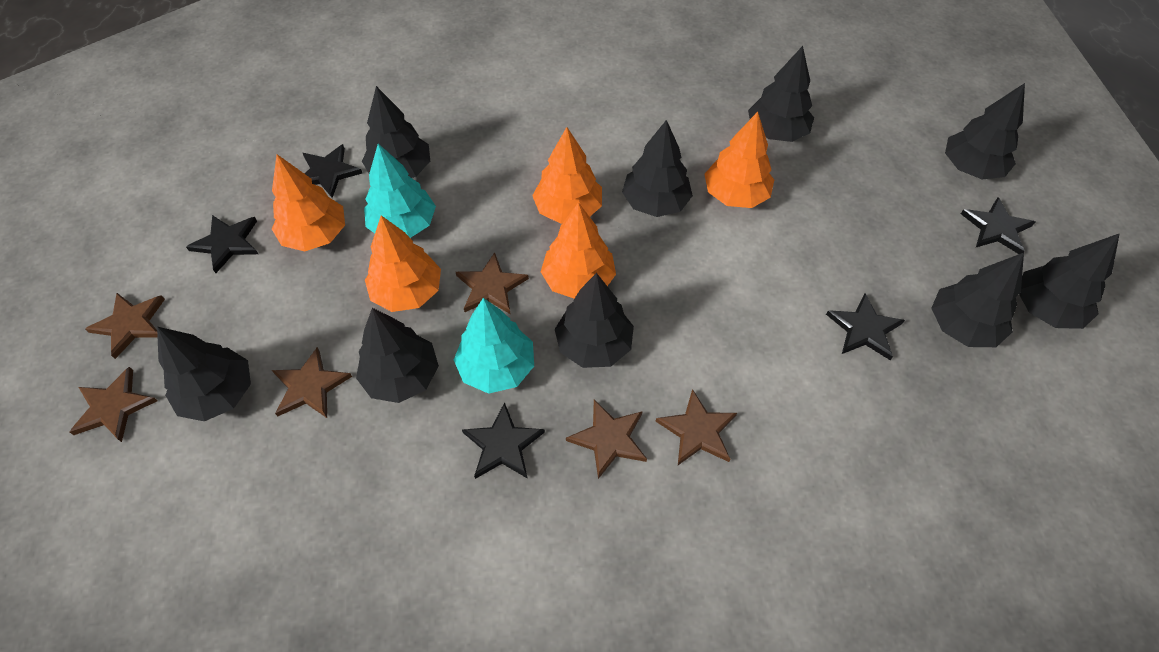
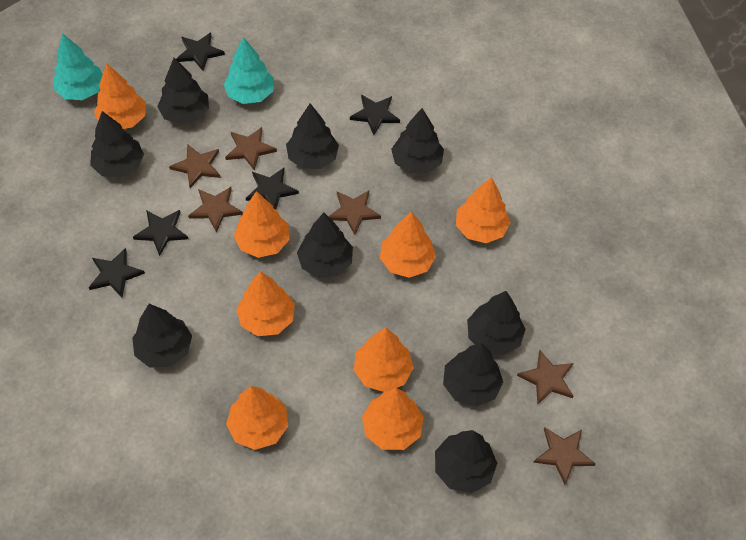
orange tree: 5 -> 8

